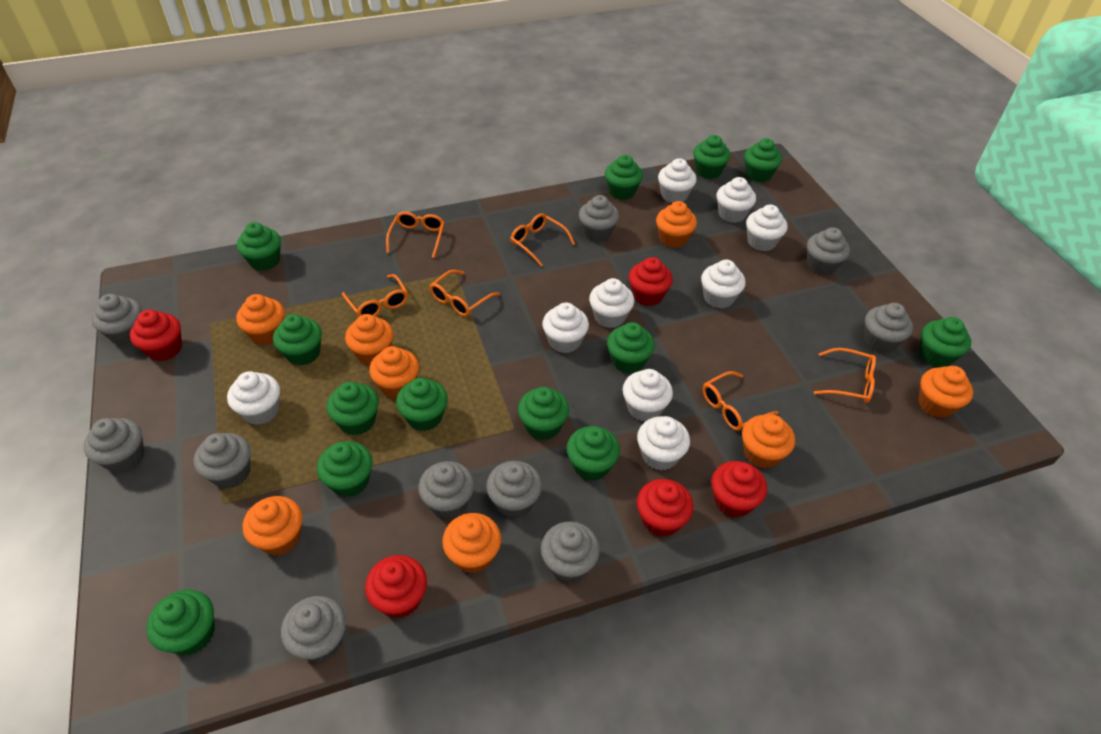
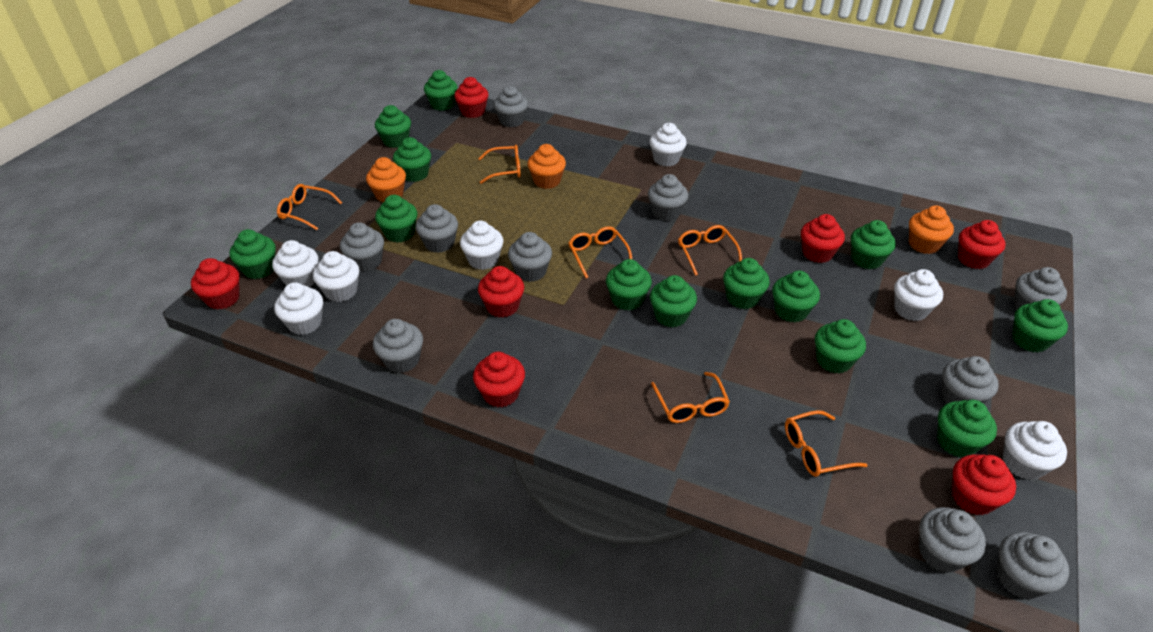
orange cupcake: 8 -> 3
red cupcake: 5 -> 7
white cupcake: 9 -> 7

